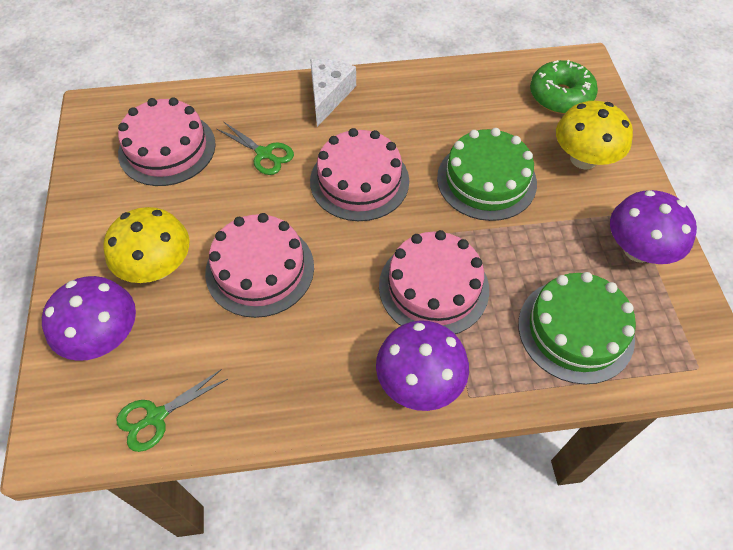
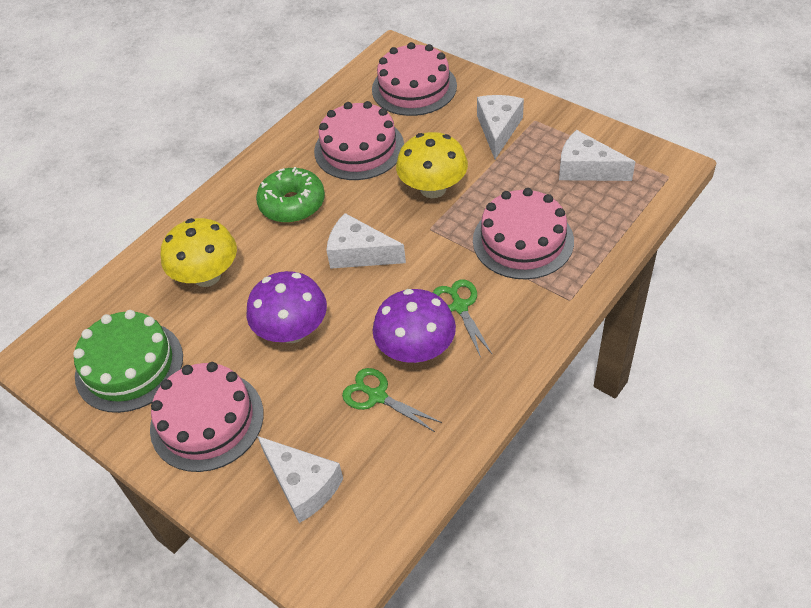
green cake: 2 -> 1
purple mushroom: 3 -> 2
white cheese: 1 -> 4

